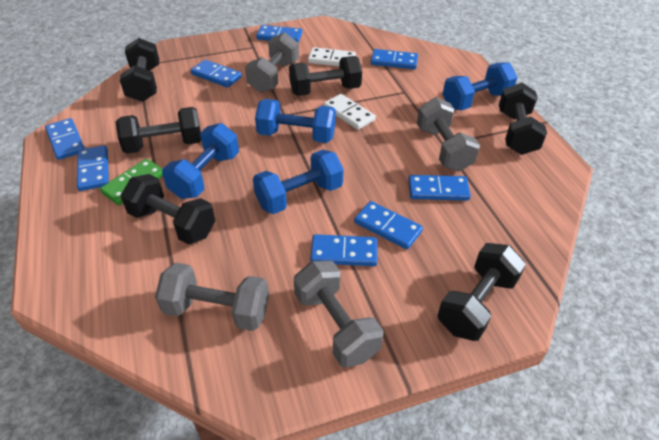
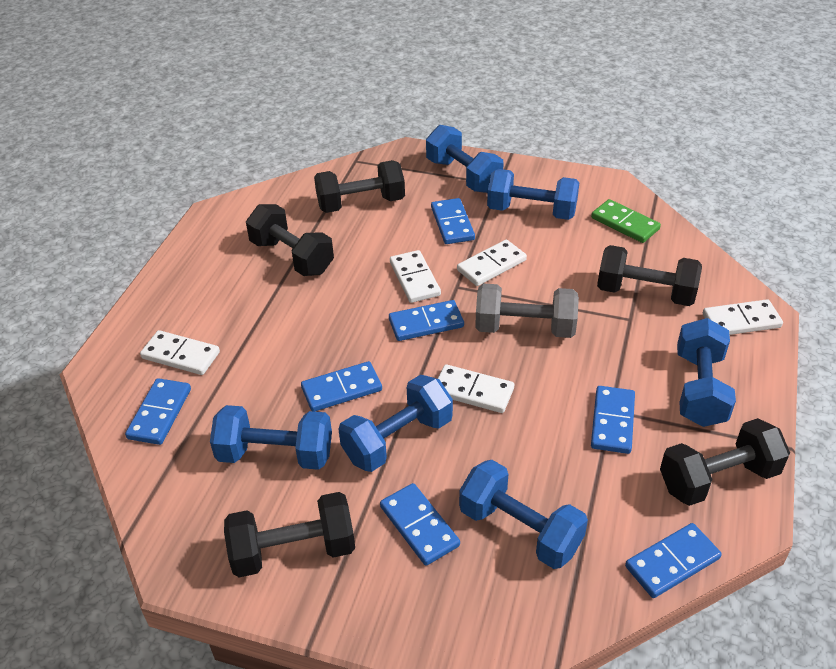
black dumbbell: 6 -> 5
blue domino: 8 -> 7
blue dumbbell: 4 -> 6
grey dumbbell: 4 -> 1
white domino: 2 -> 5

